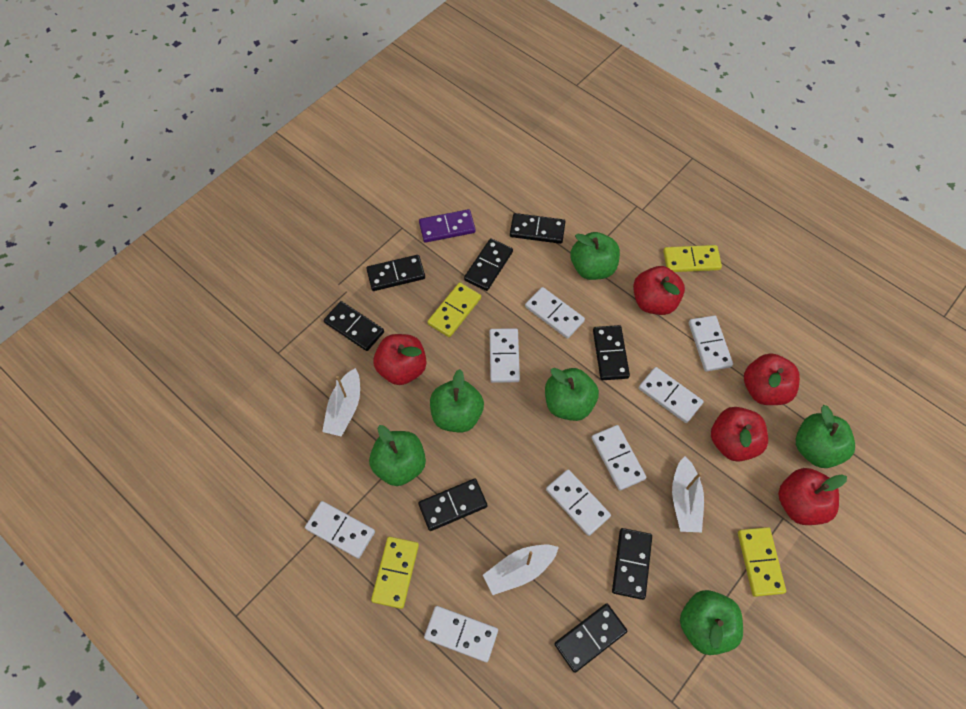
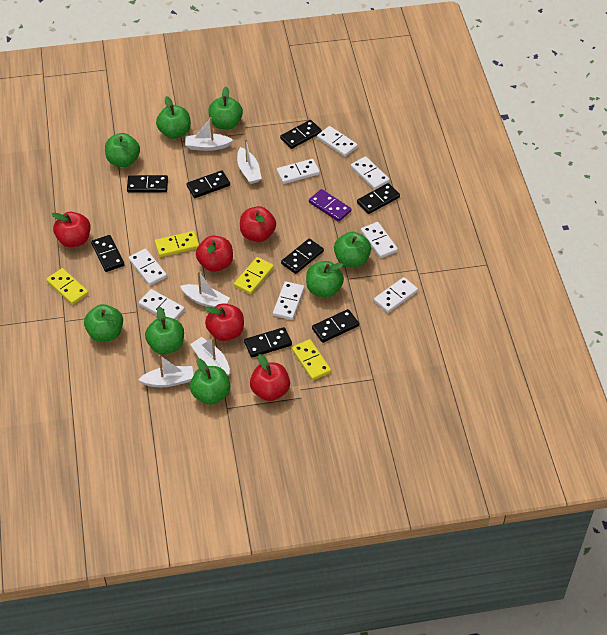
green apple: 6 -> 8
white boat: 3 -> 5

